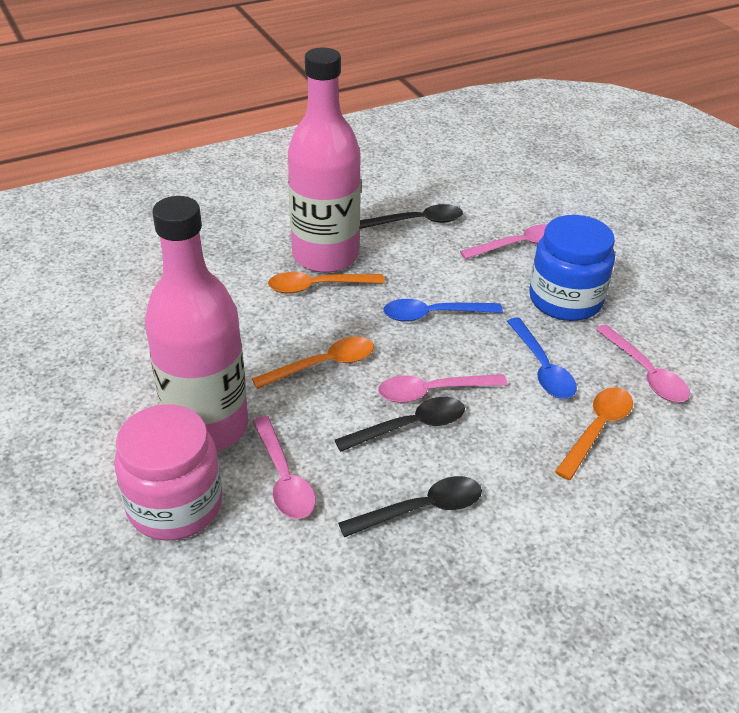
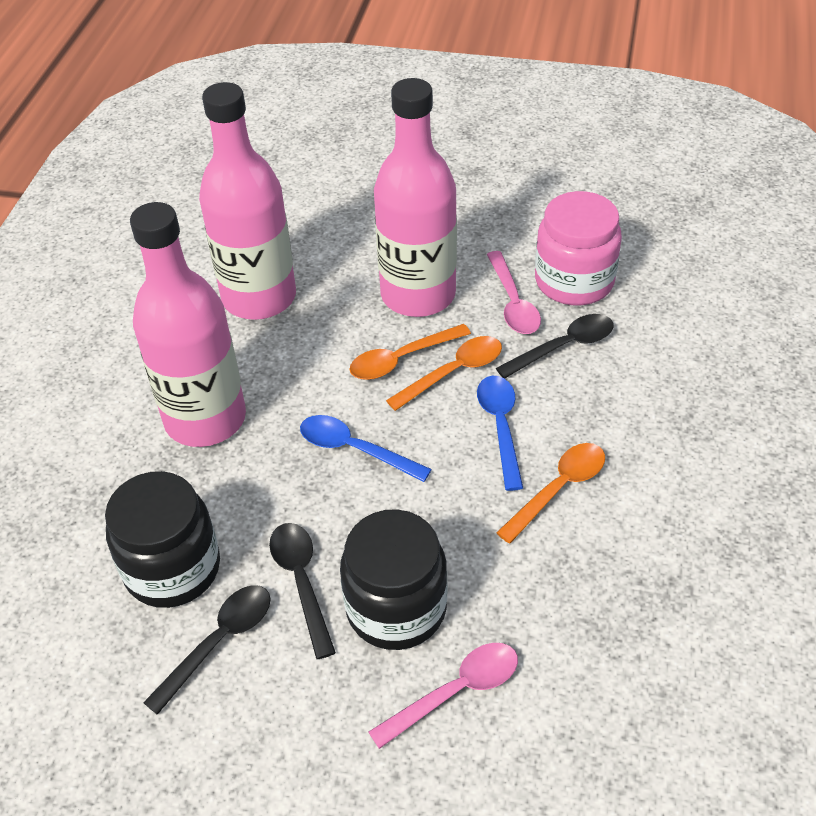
black jar: 0 -> 2
blue jar: 1 -> 0
pink bottle: 2 -> 3
pink spoon: 4 -> 2

